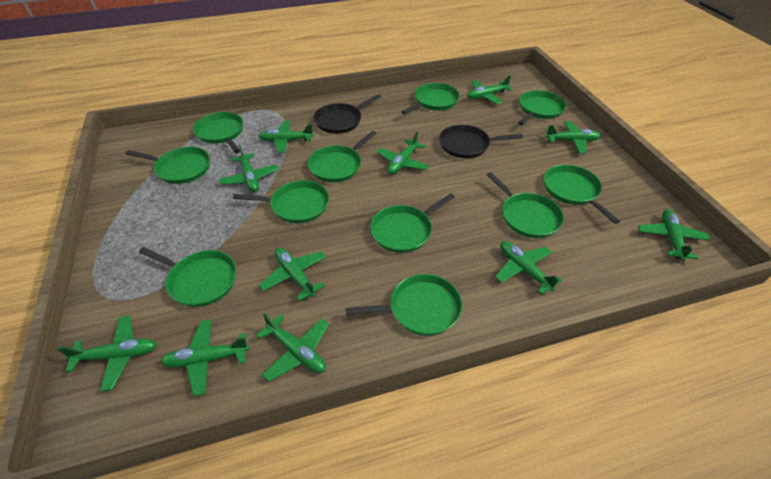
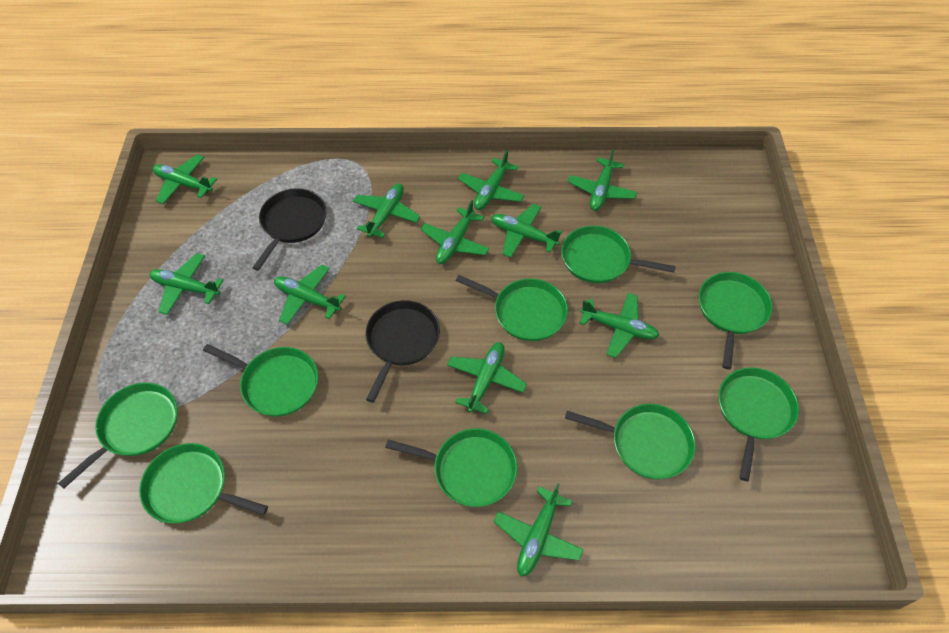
green pan: 11 -> 9

